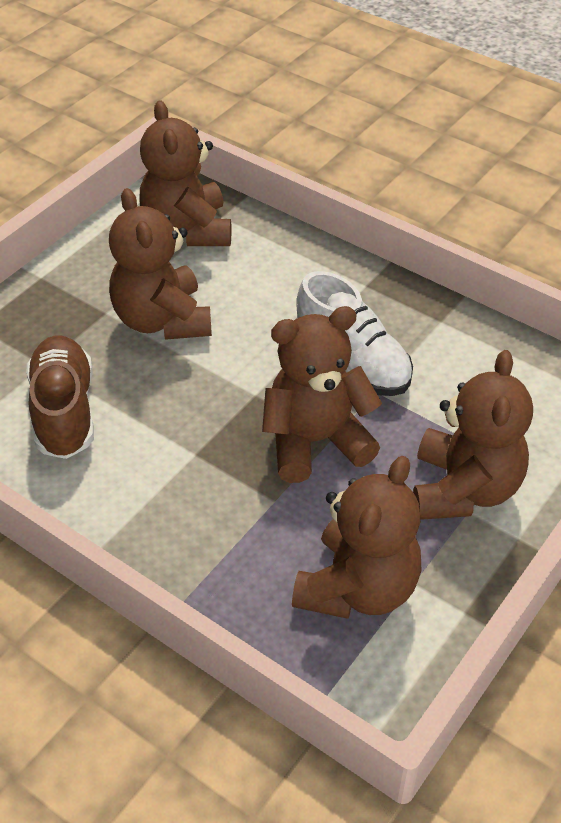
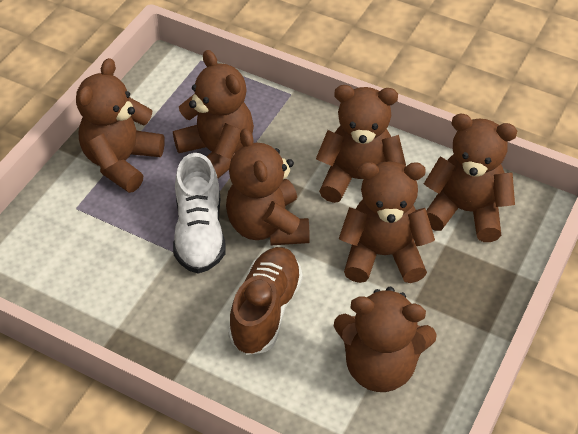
brown teddy bear: 5 -> 7

